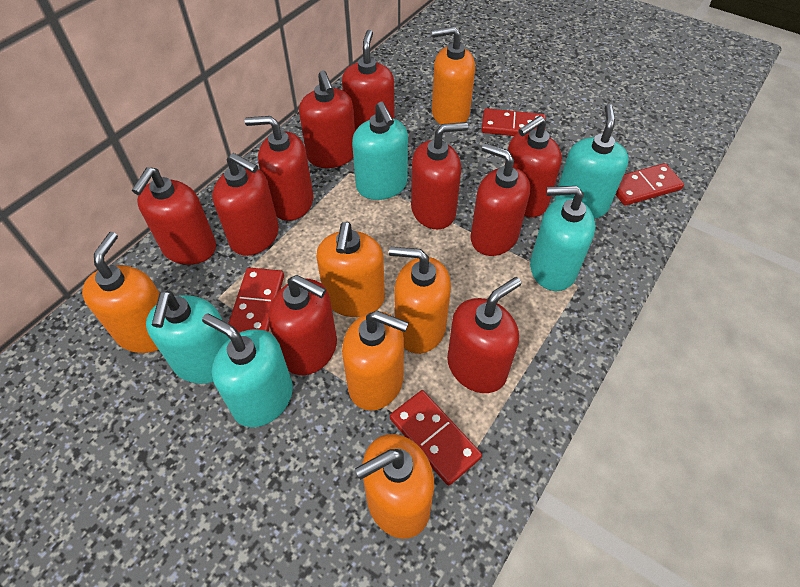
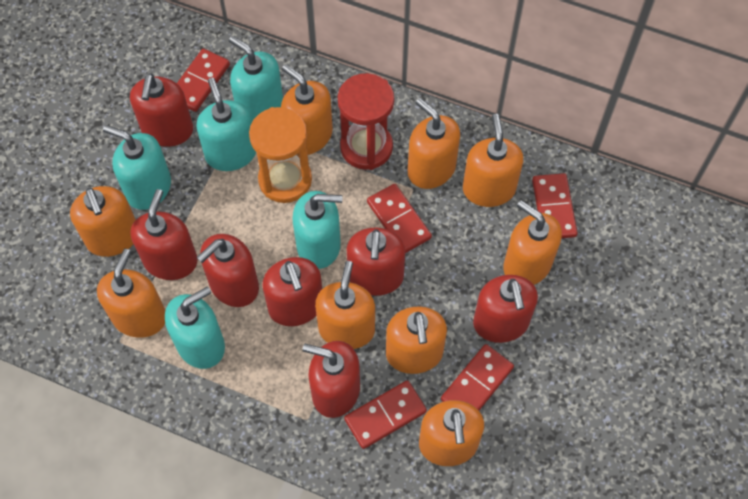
orange hourglass: 0 -> 1
orange soap dispenser: 6 -> 9
red domino: 4 -> 5
red hourglass: 0 -> 1
red soap dispenser: 10 -> 7

